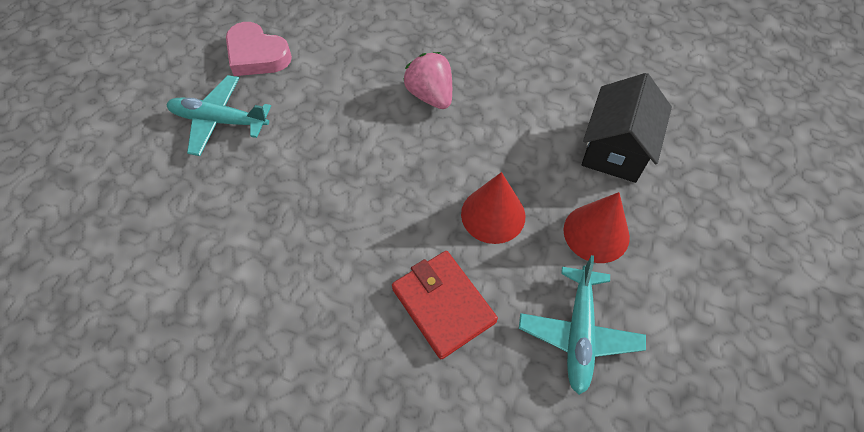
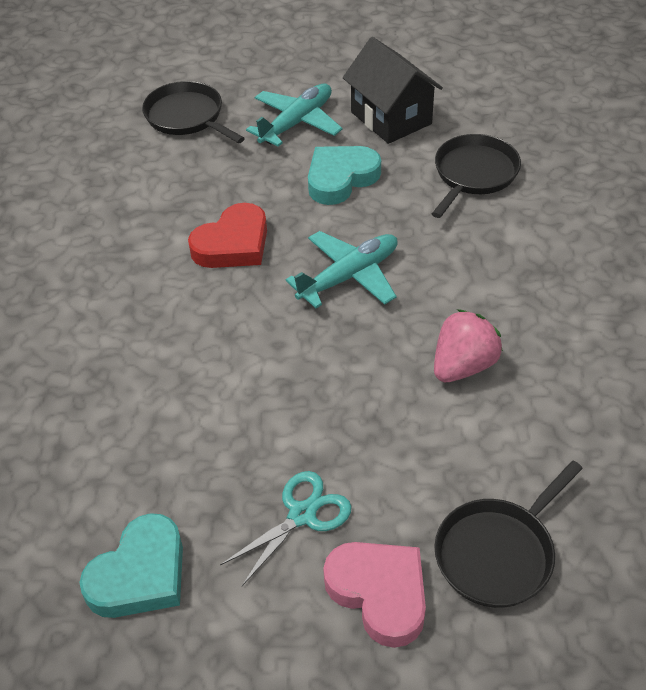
black pan: 0 -> 3
red cone: 2 -> 0
red heart: 0 -> 1
red wallet: 1 -> 0
turquoise heart: 0 -> 2
turquoise scissors: 0 -> 1

